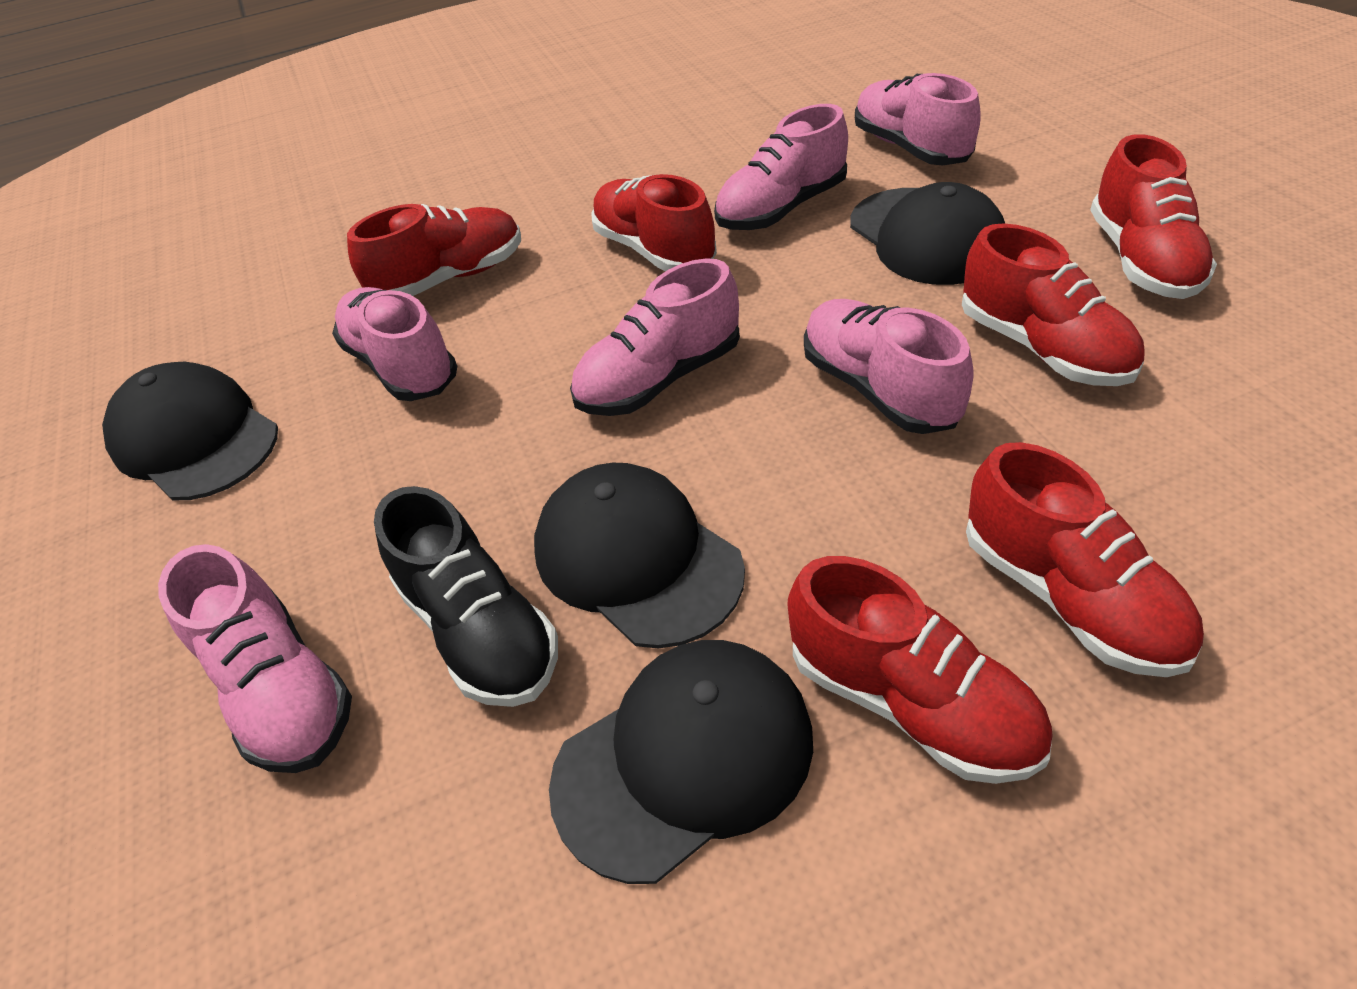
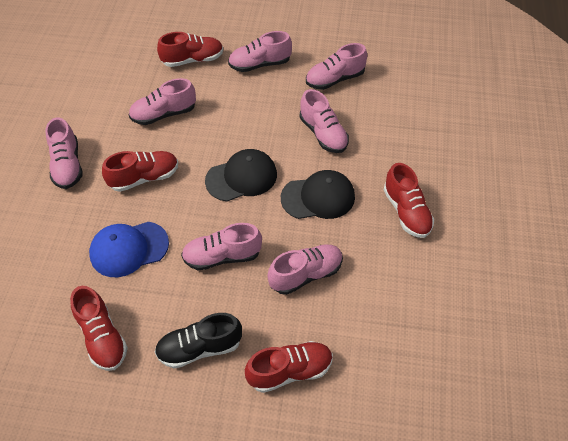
black cap: 4 -> 2
blue cap: 0 -> 1
pink shoe: 6 -> 7
red shoe: 6 -> 5

